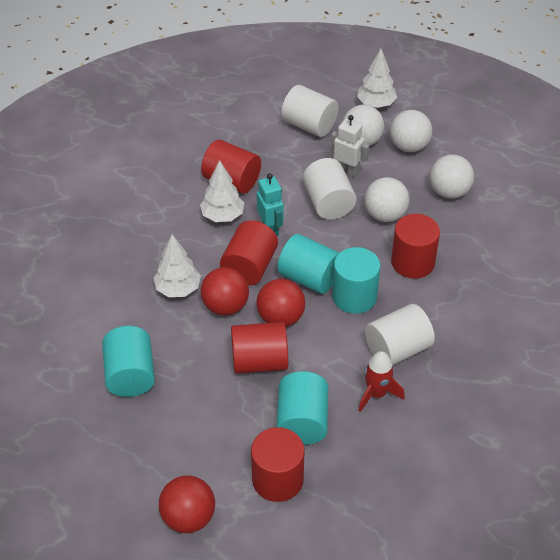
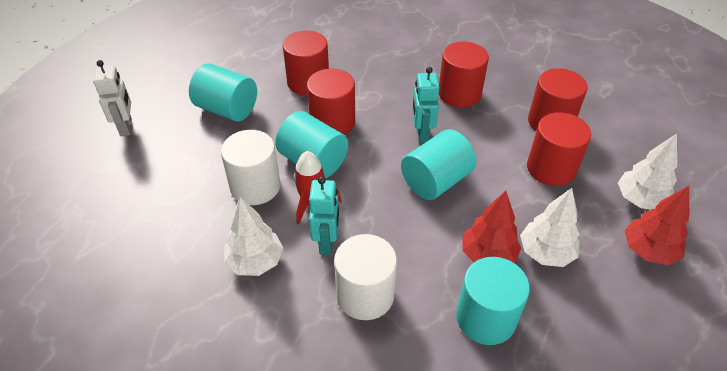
red ball: 3 -> 0
red tree: 0 -> 2
turquoise robot: 1 -> 2
white ball: 4 -> 0
white cylinder: 3 -> 2

